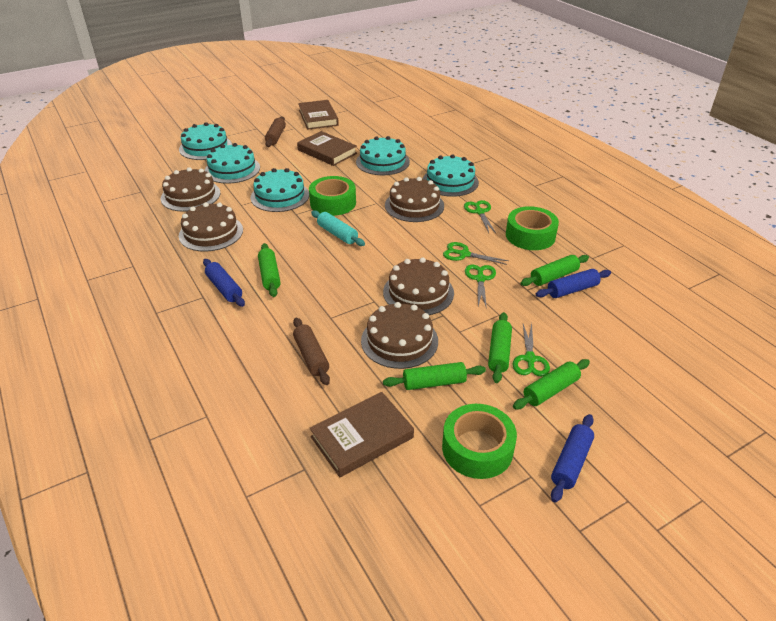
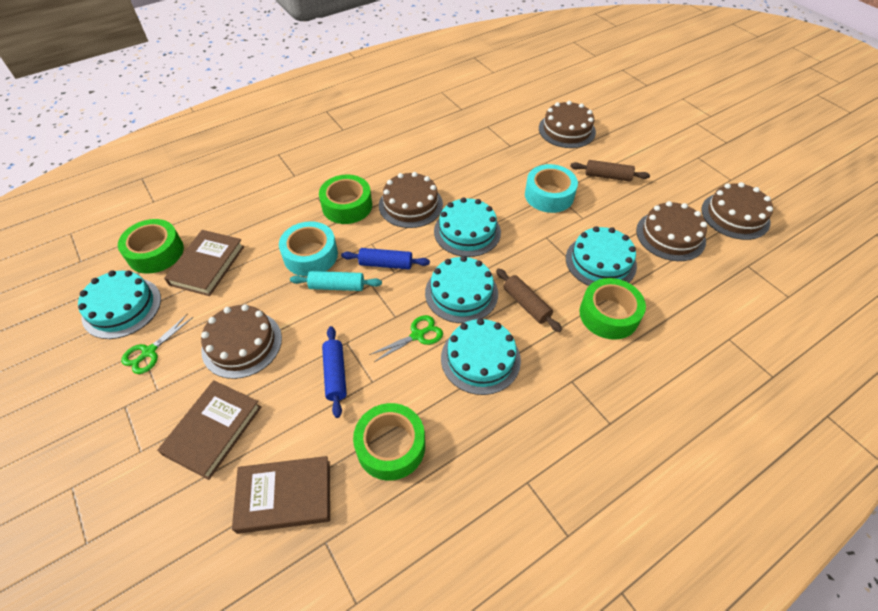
blue rolling pin: 3 -> 2
green rolling pin: 5 -> 0
green scissors: 4 -> 2
green tape: 3 -> 4
turquoise tape: 0 -> 2

